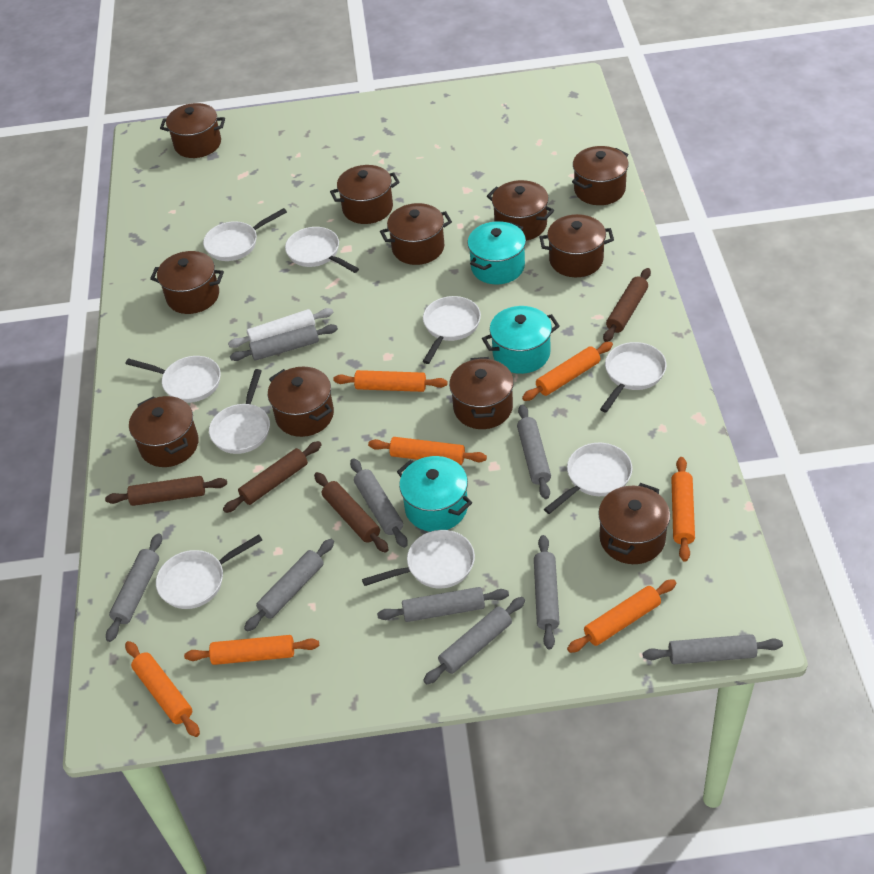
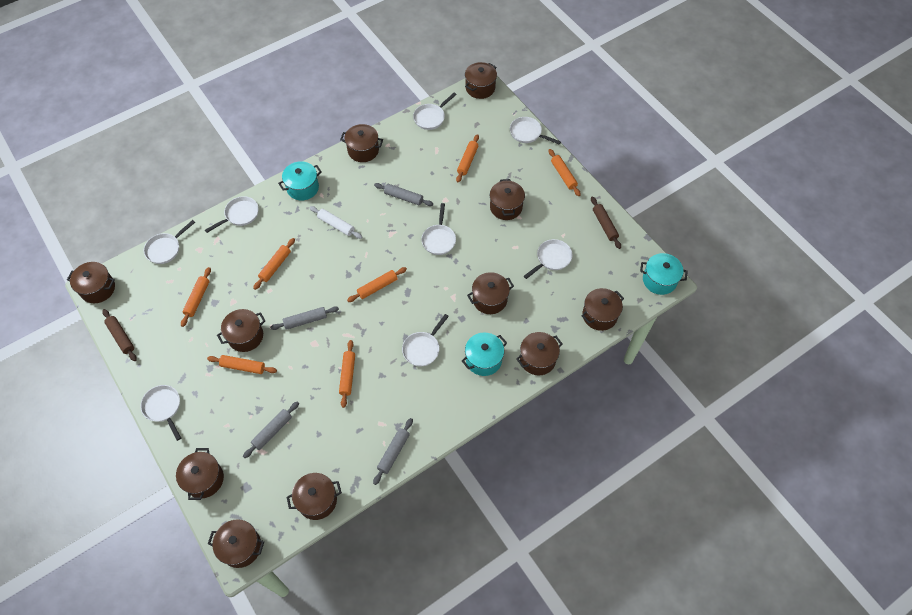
brown rolling pin: 4 -> 2
grey rolling pin: 9 -> 4
white pan: 9 -> 8

